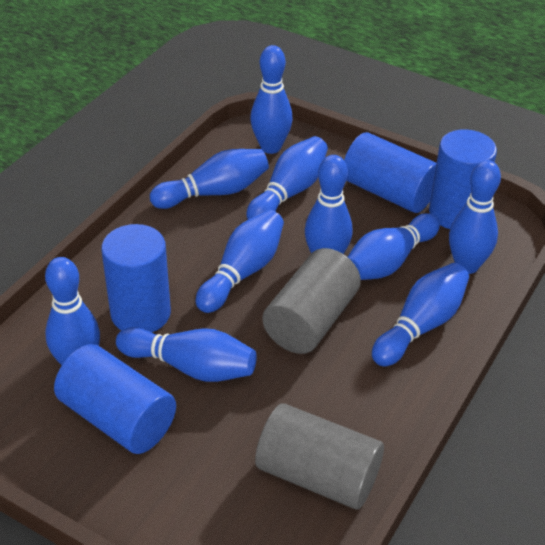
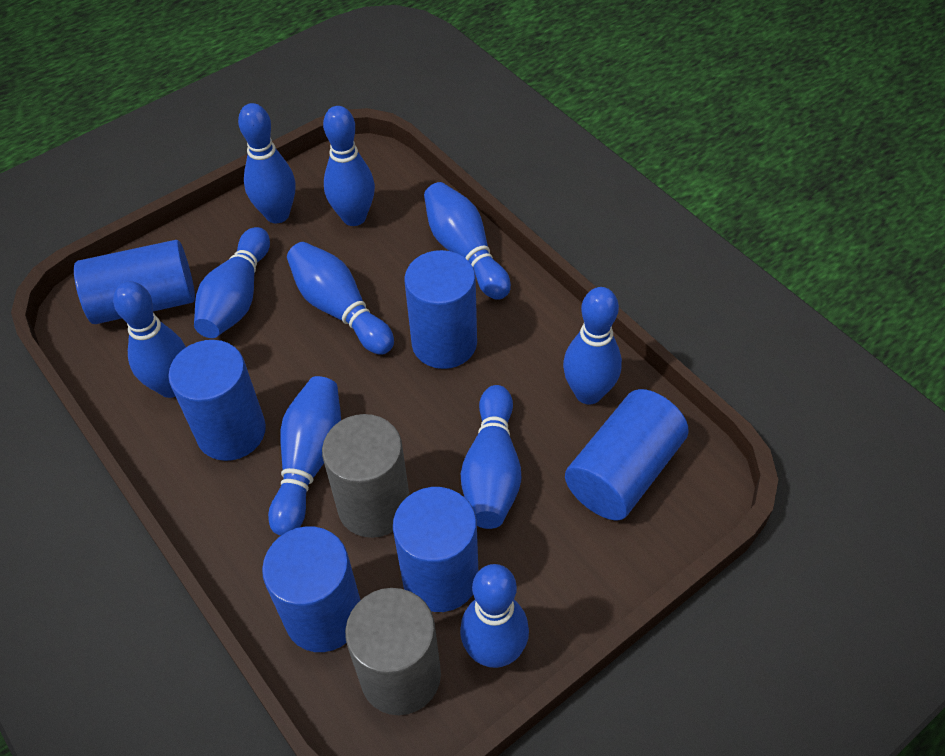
blue cylinder: 4 -> 6

